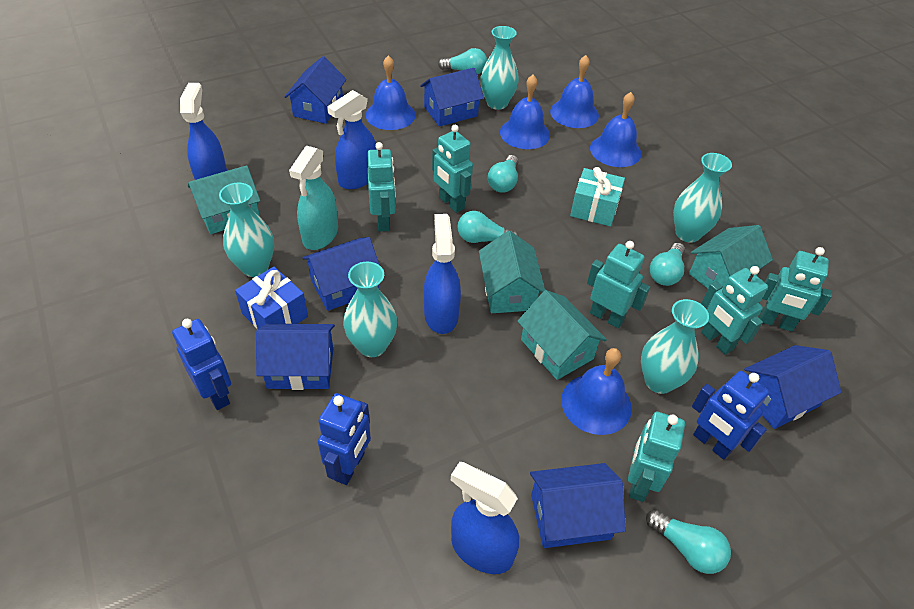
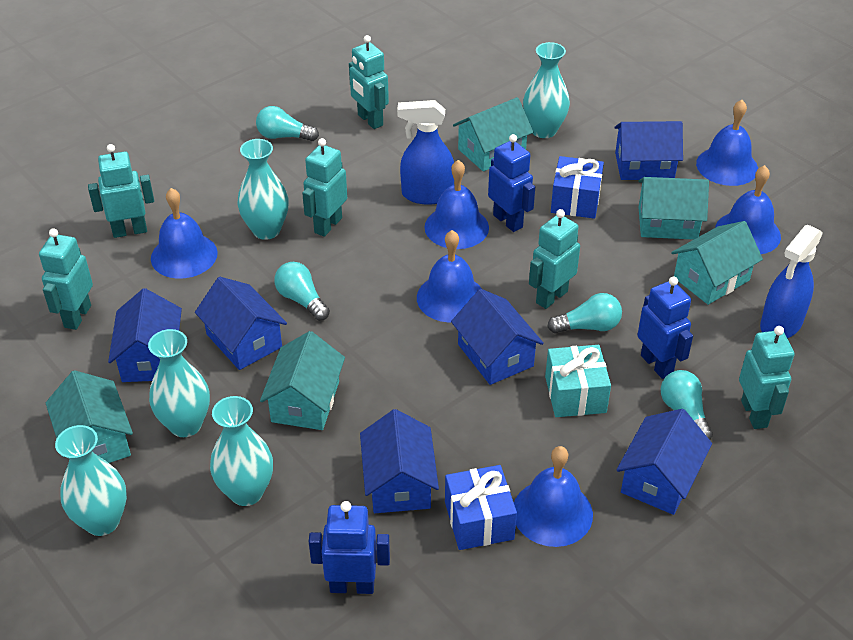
blue bell: 5 -> 6
blue gift: 1 -> 2
blue spray bottle: 4 -> 2
turquoise house: 4 -> 5
turquoise light bulb: 5 -> 4
turquoise spray bottle: 1 -> 0

